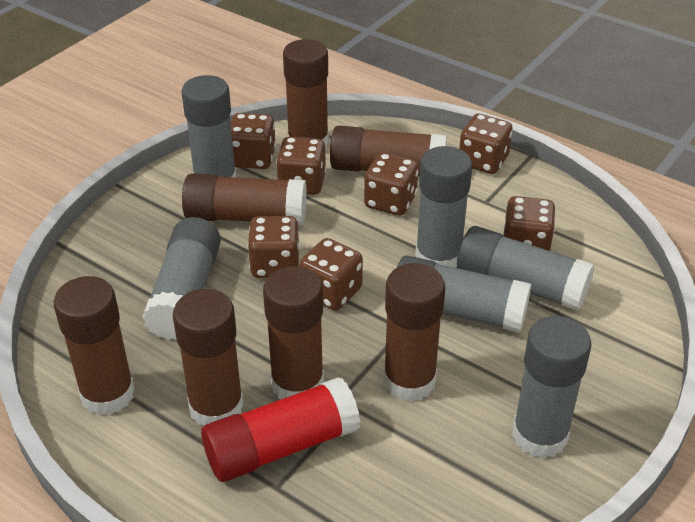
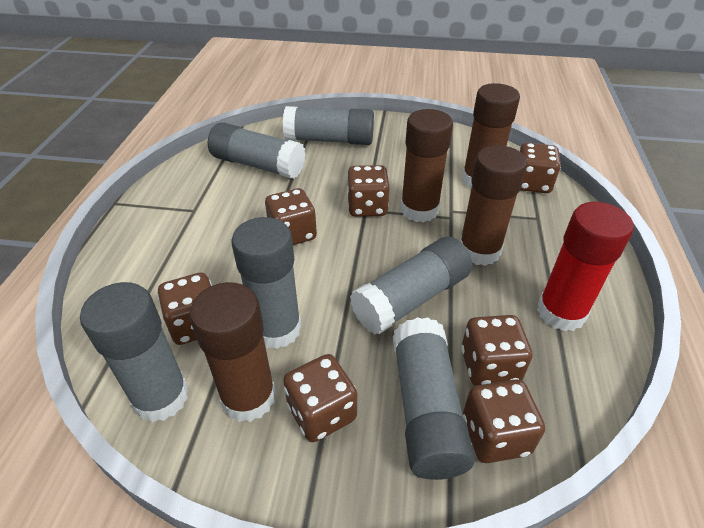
brown glue stick: 7 -> 4

